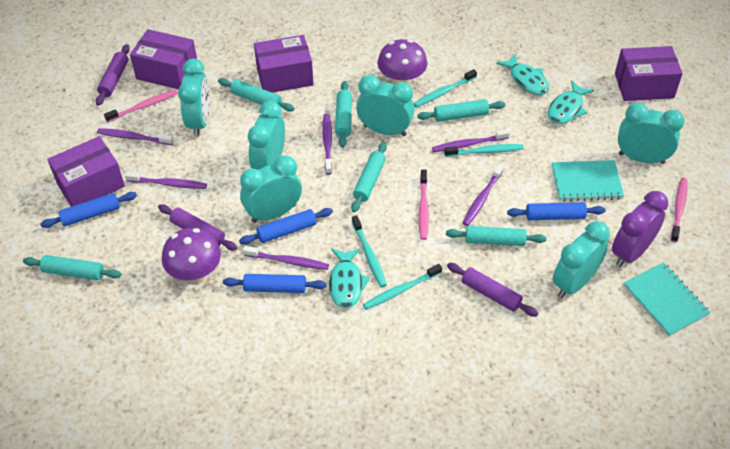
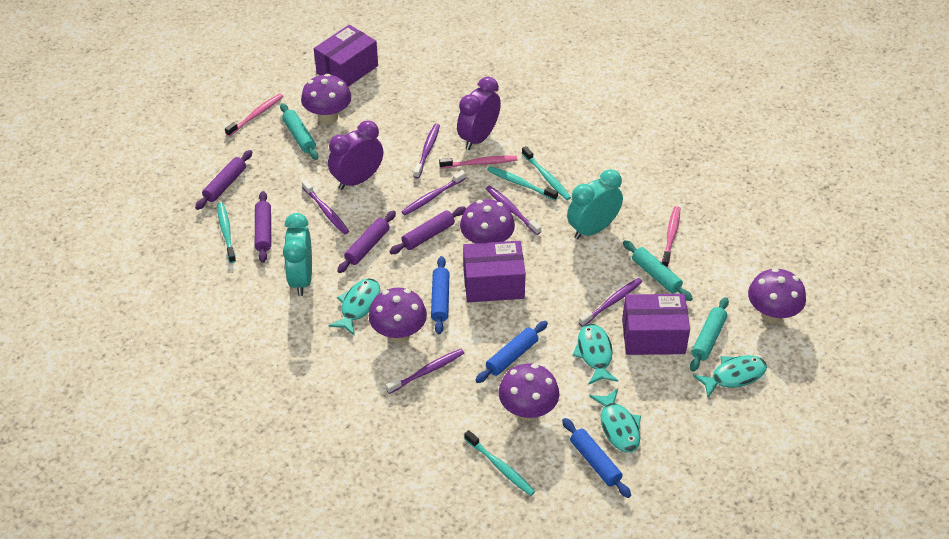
blue rolling pin: 4 -> 3
purple box: 4 -> 3
purple clock: 1 -> 2
purple mushroom: 2 -> 5
purple rolling pin: 3 -> 4
turquoise clock: 6 -> 2
turquoise fish: 3 -> 4
turquoise notebook: 2 -> 0
turquoise rolling pin: 6 -> 3

